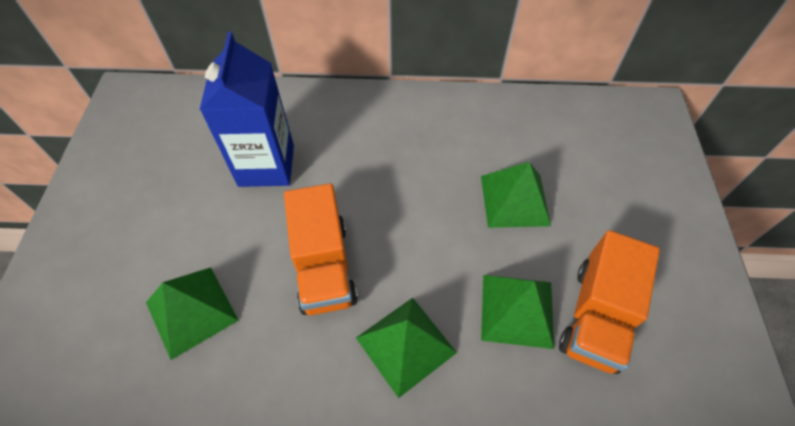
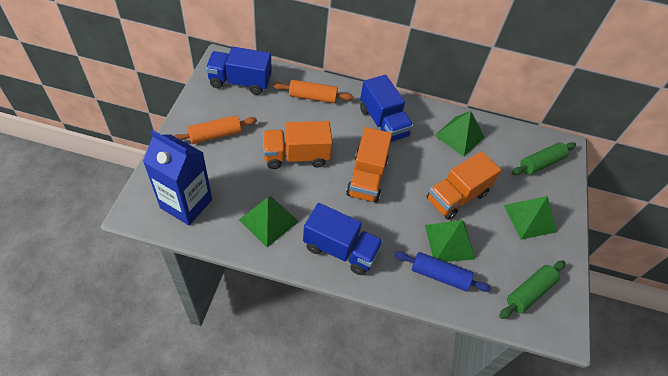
blue rolling pin: 0 -> 1
blue truck: 0 -> 3
green rolling pin: 0 -> 2
orange rolling pin: 0 -> 2
orange truck: 2 -> 3

